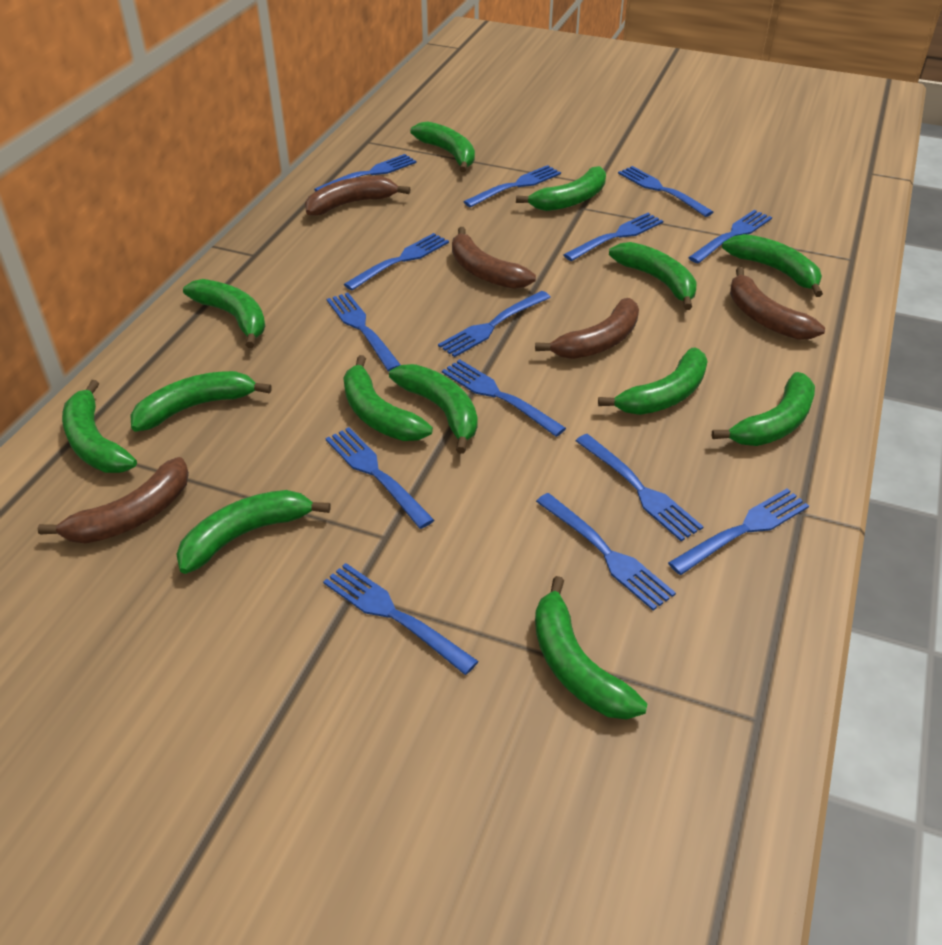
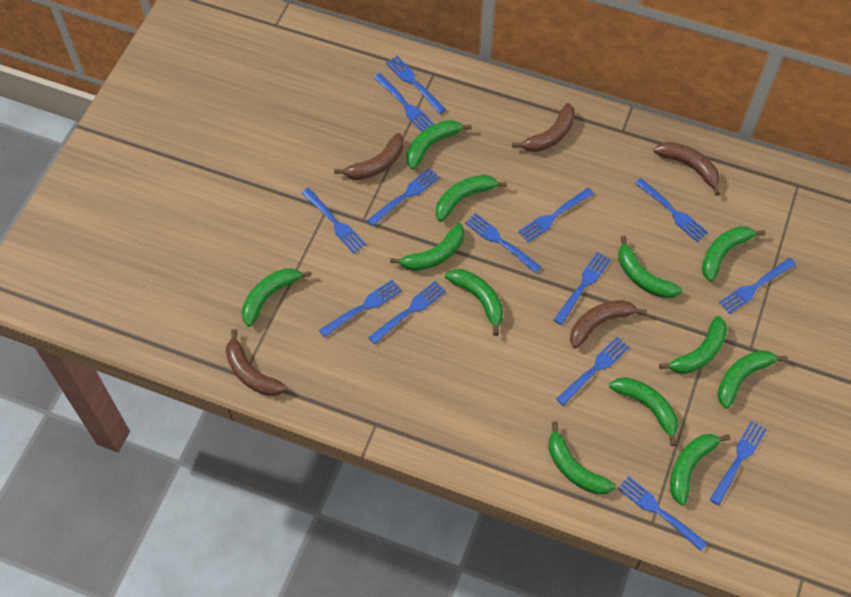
green banana: 13 -> 12

